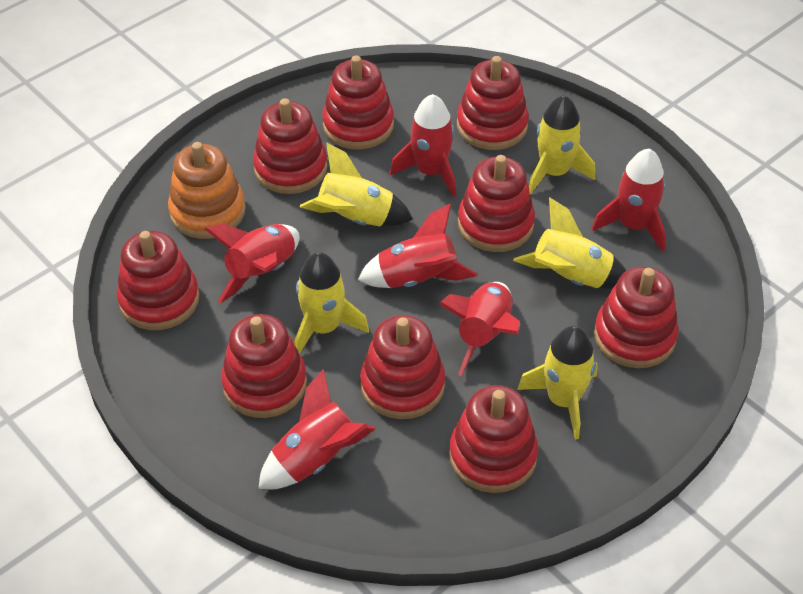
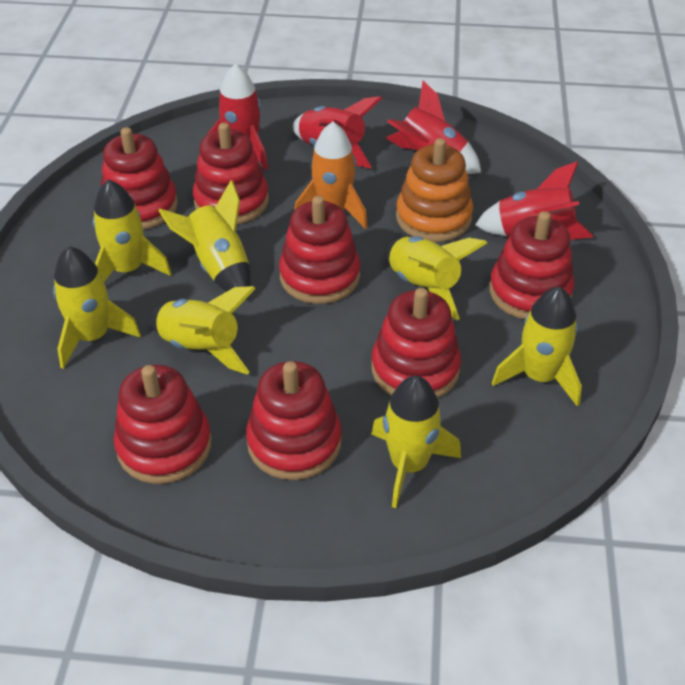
orange rocket: 0 -> 1
red rocket: 6 -> 4
red stacking toy: 9 -> 7
yellow rocket: 5 -> 7

